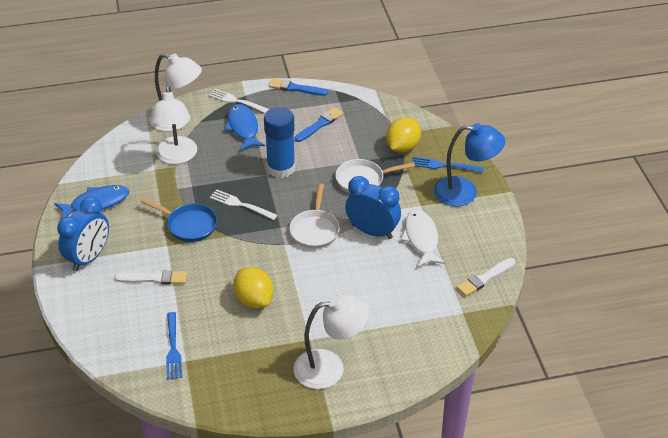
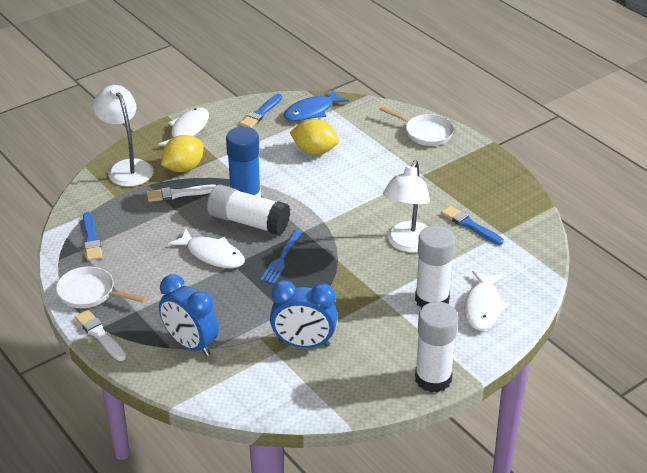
blue brush: 2 -> 3
blue fish: 2 -> 1
blue fork: 2 -> 1
blue lamp: 1 -> 0
blue pan: 1 -> 0
white fish: 1 -> 3
white fork: 2 -> 0
white glue stick: 0 -> 3
white lamp: 3 -> 2

